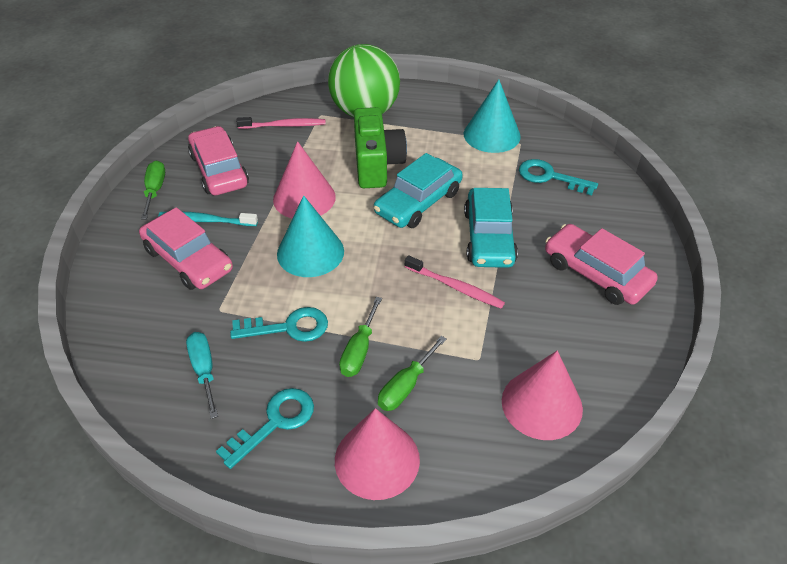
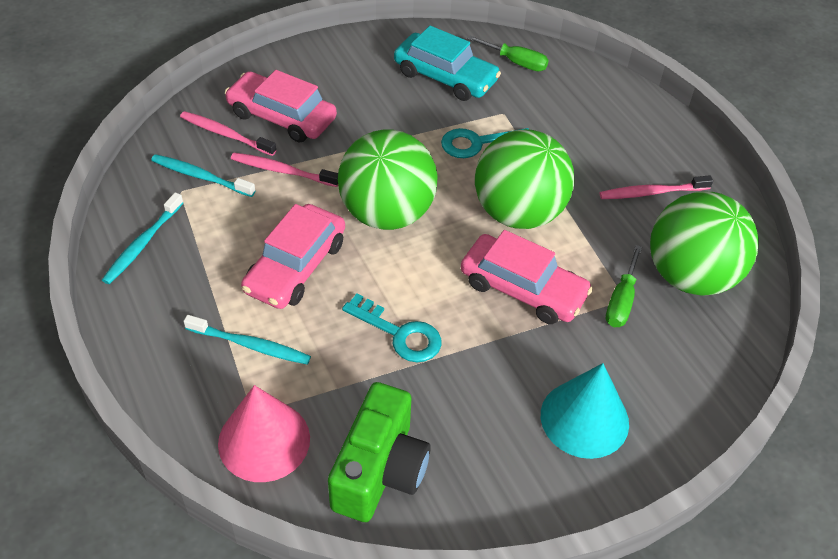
green ball: 1 -> 3
green screwdriver: 3 -> 2
pink cone: 3 -> 1
pink toothbrush: 2 -> 3
turquoise car: 2 -> 1
turquoise cone: 2 -> 1
turquoise key: 3 -> 2
turquoise screwdriver: 1 -> 0
turquoise toothbrush: 1 -> 3

